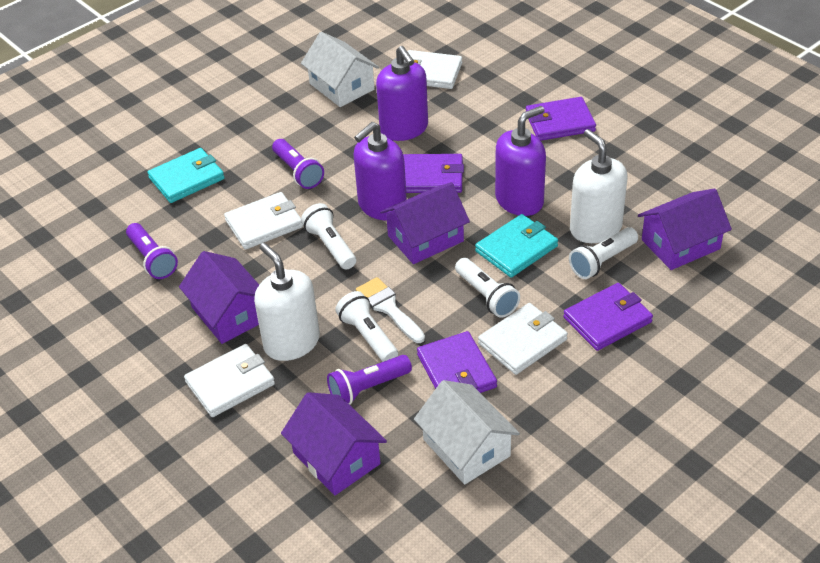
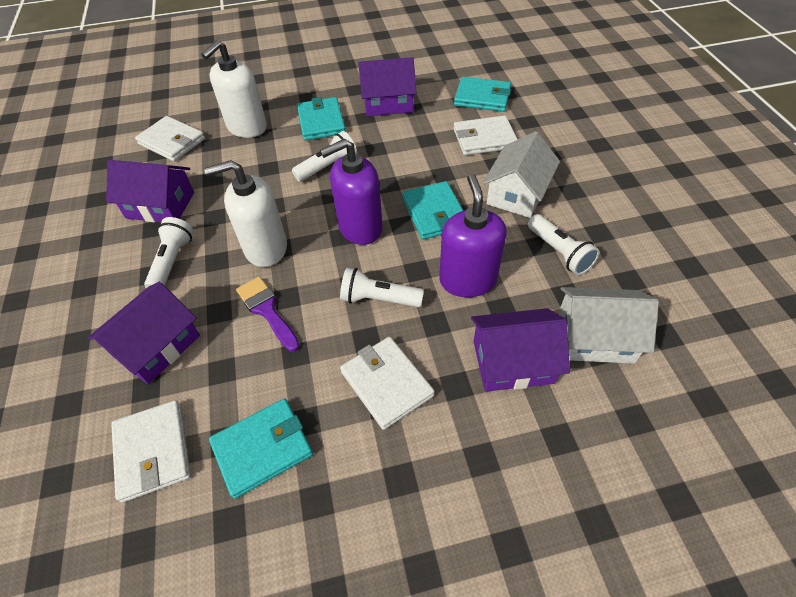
purple brush: 0 -> 1
purple flashlight: 3 -> 0
purple soap dispenser: 3 -> 2
purple wallet: 4 -> 0
turquoise wallet: 2 -> 4
white brush: 1 -> 0

